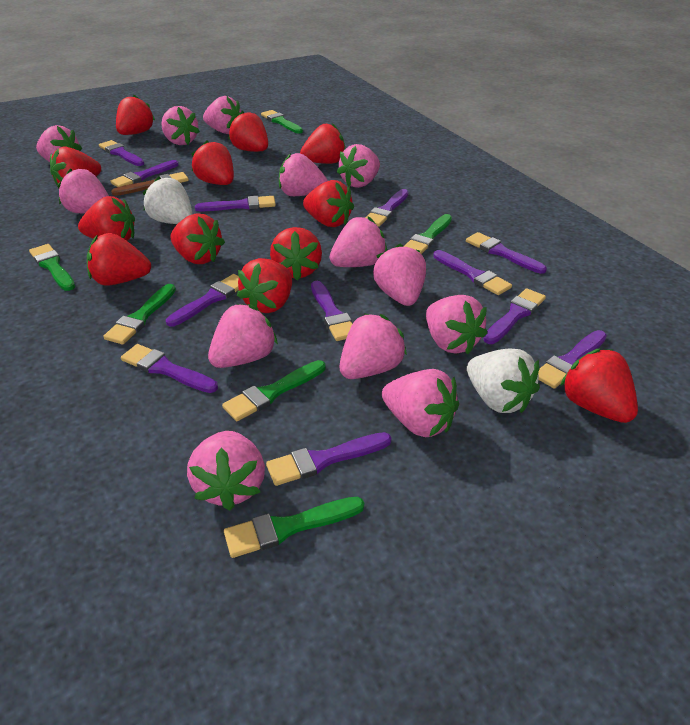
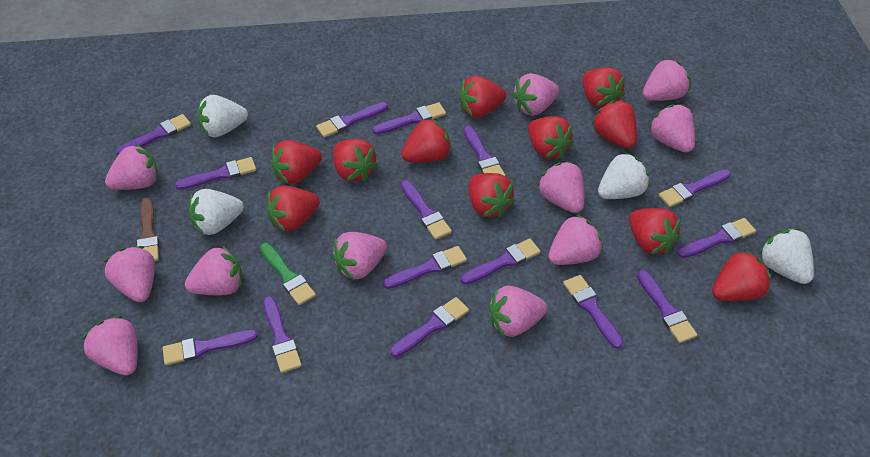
green brush: 6 -> 1
pink strawberry: 13 -> 11
purple brush: 12 -> 15
red strawberry: 12 -> 11
white strawberry: 2 -> 4

